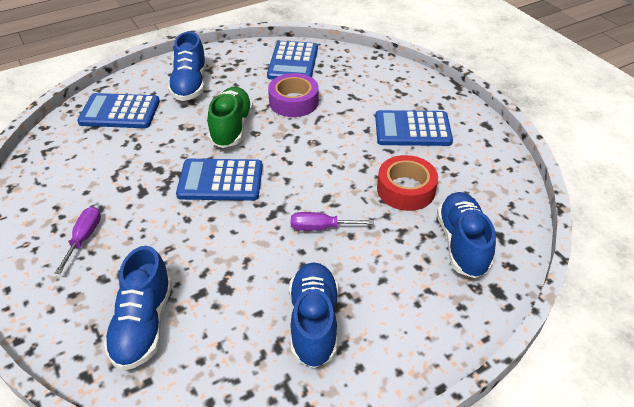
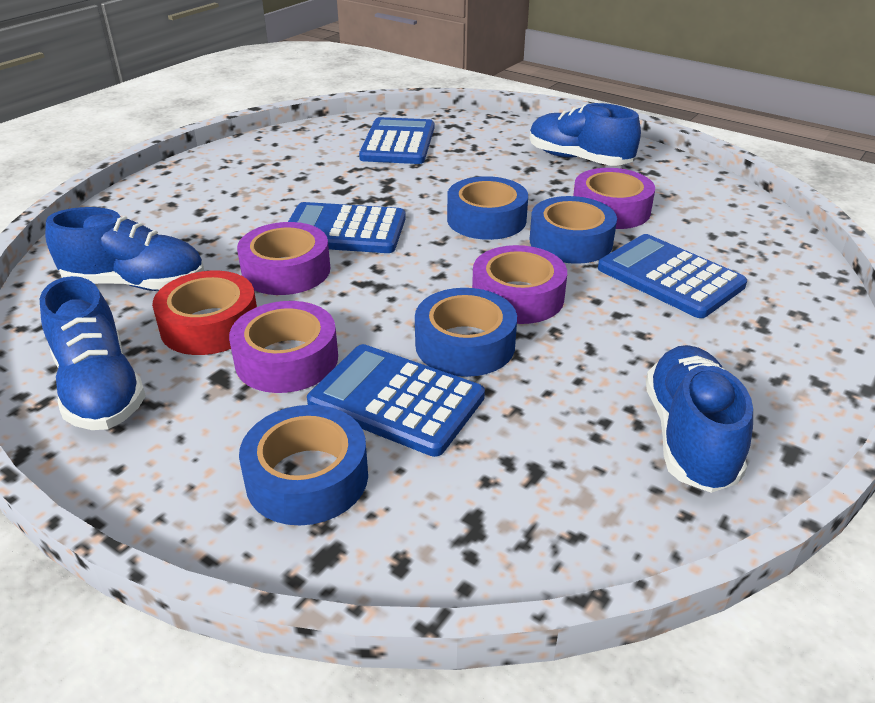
blue tape: 0 -> 4
green shoe: 1 -> 0
purple screwdriver: 2 -> 0
purple tape: 1 -> 4

